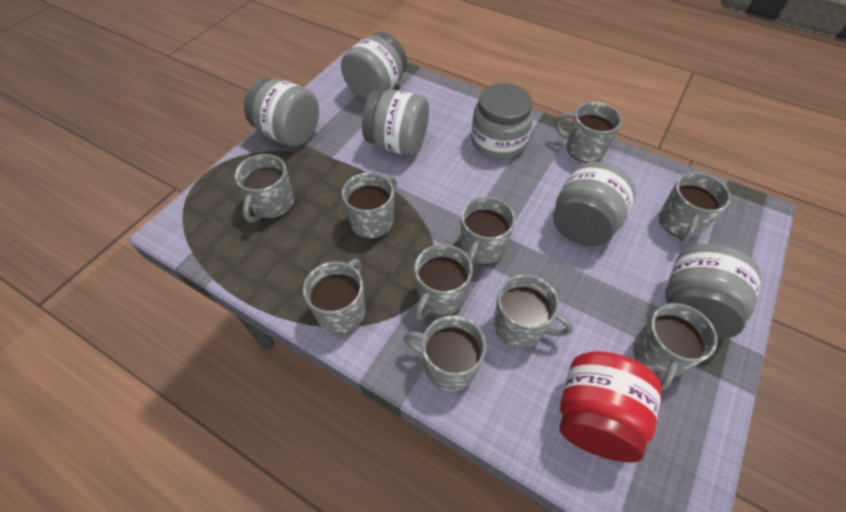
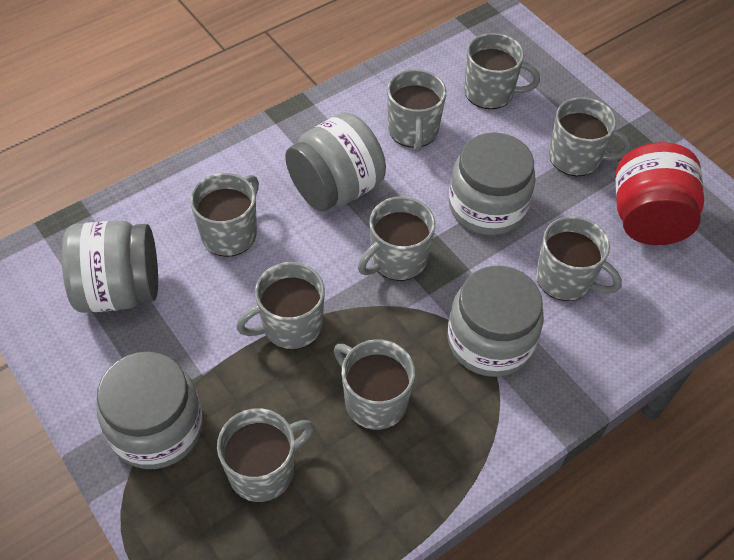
grey jar: 6 -> 5
grey mug: 10 -> 9

